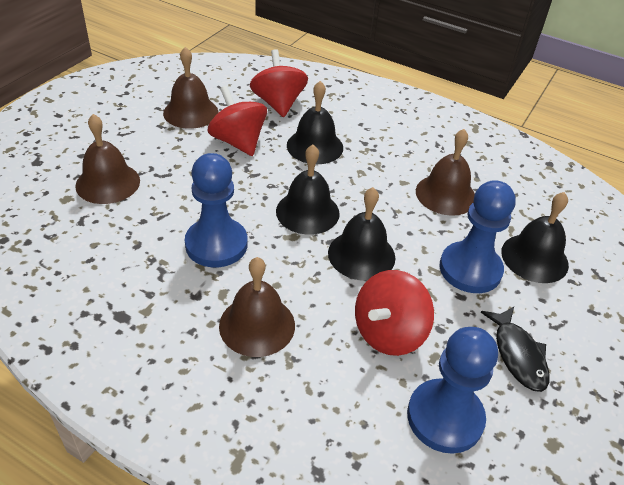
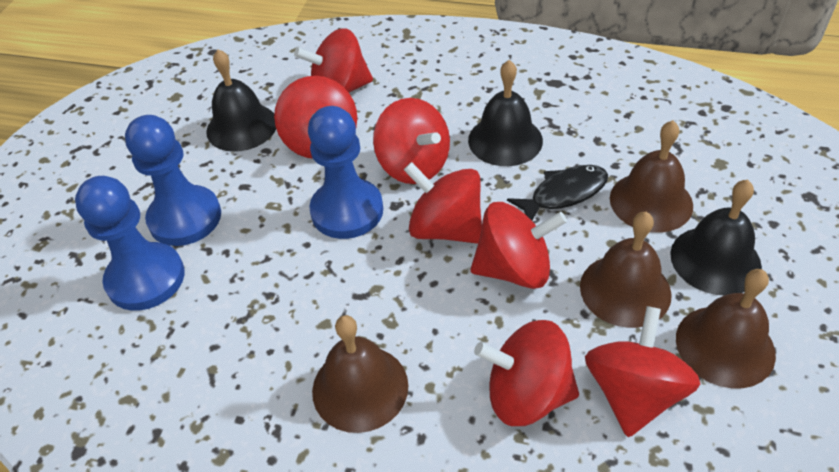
black bell: 4 -> 3
red spinning top: 3 -> 7

